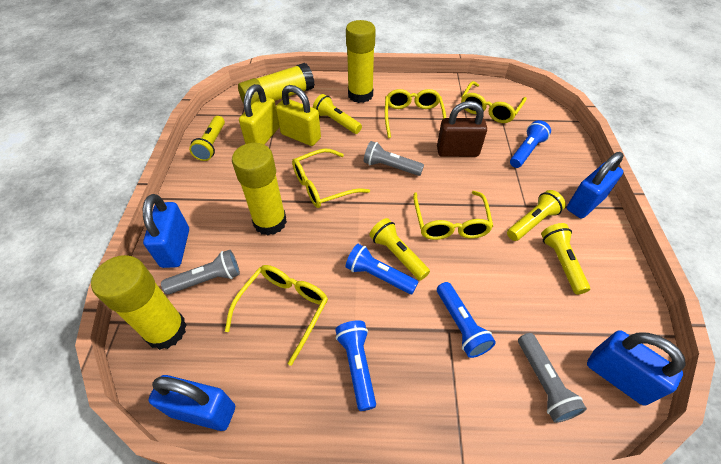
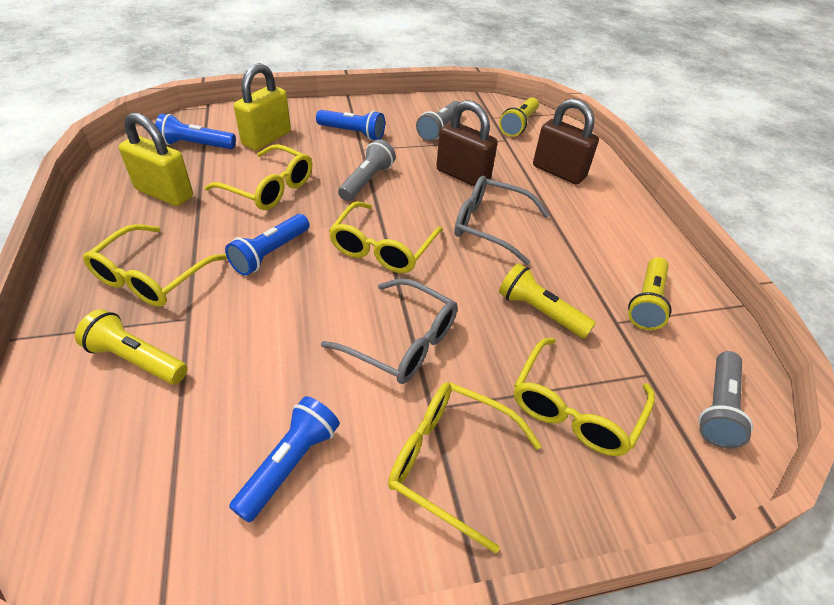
blue padlock: 4 -> 0
brown padlock: 1 -> 2
grey glasses: 0 -> 2
yellow flashlight: 5 -> 4
yellow glue stick: 4 -> 0

